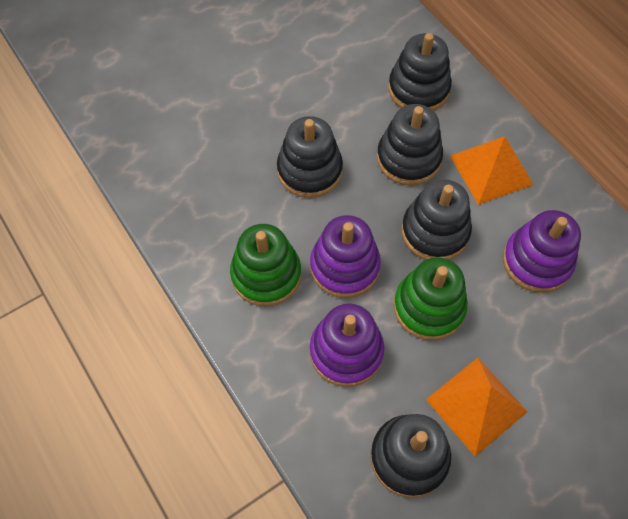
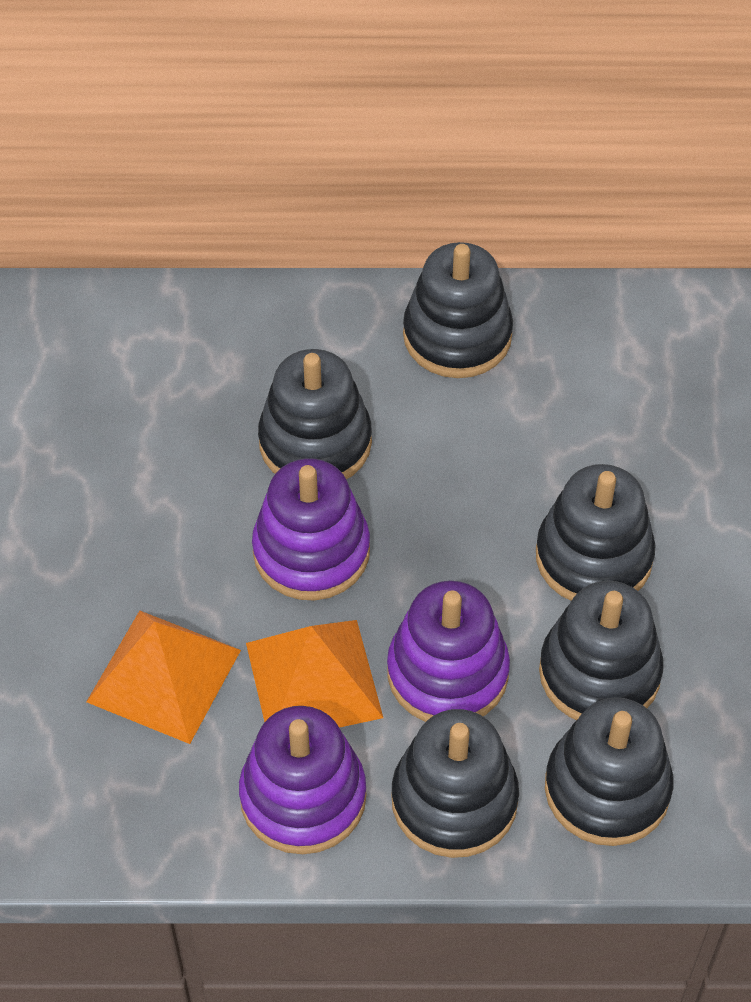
black stacking toy: 5 -> 6
green stacking toy: 2 -> 0

